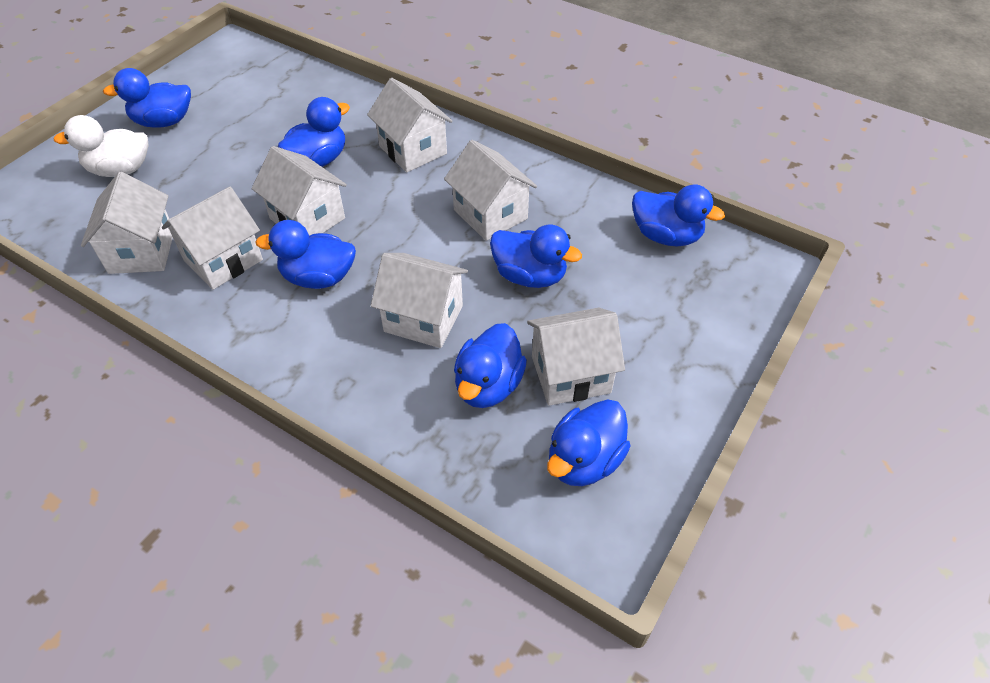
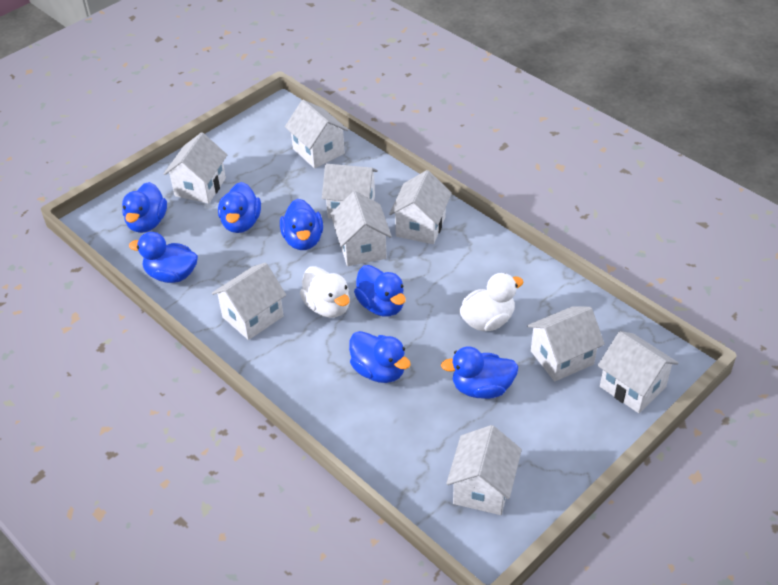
white duck: 1 -> 2
white house: 7 -> 9

